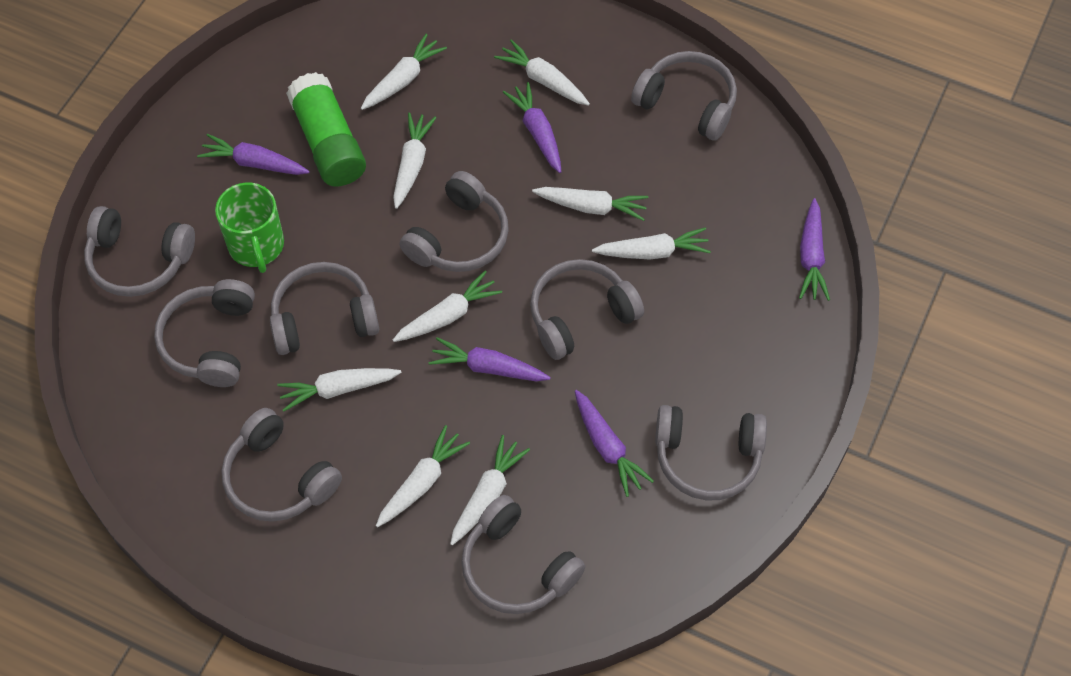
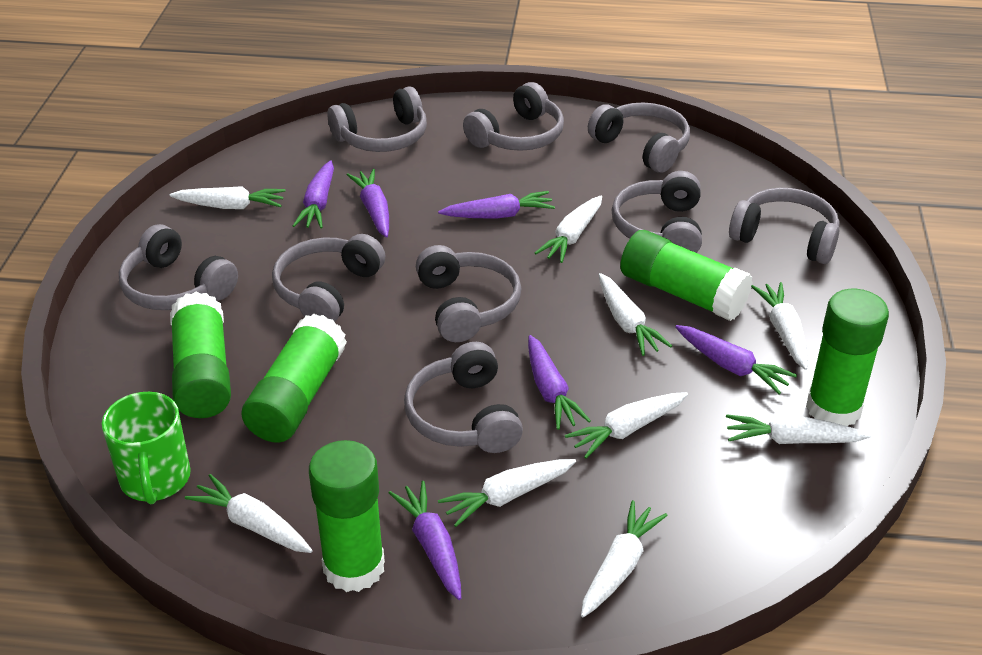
green glue stick: 1 -> 5
purple carrot: 5 -> 6

